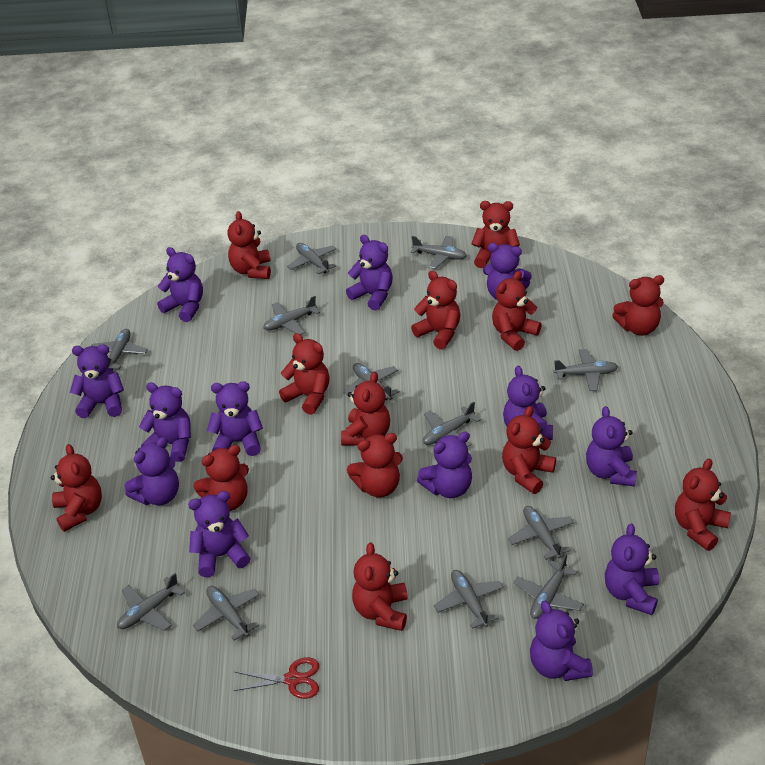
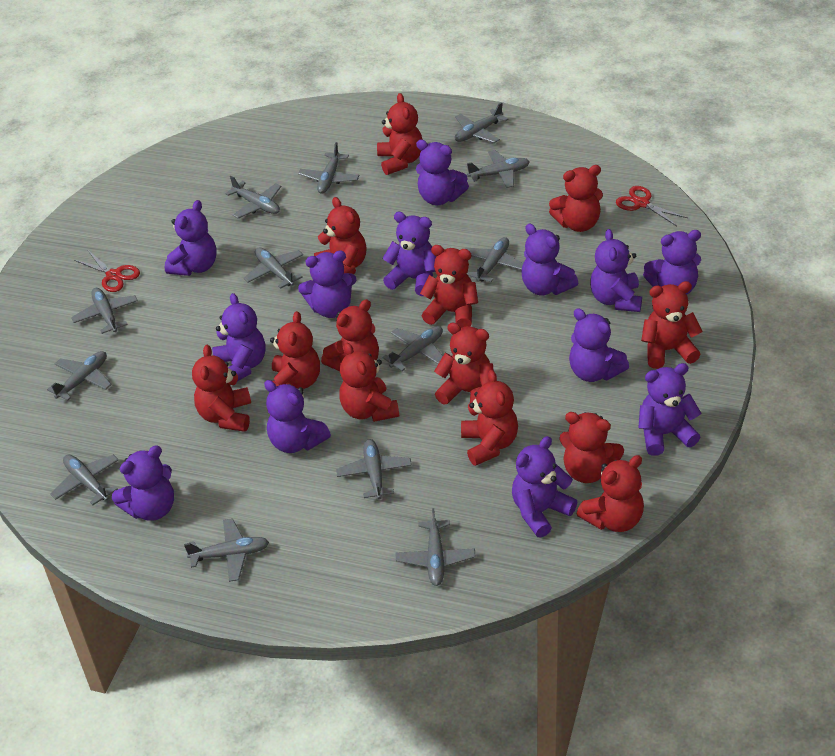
grey plane: 12 -> 13
red scissors: 1 -> 2

